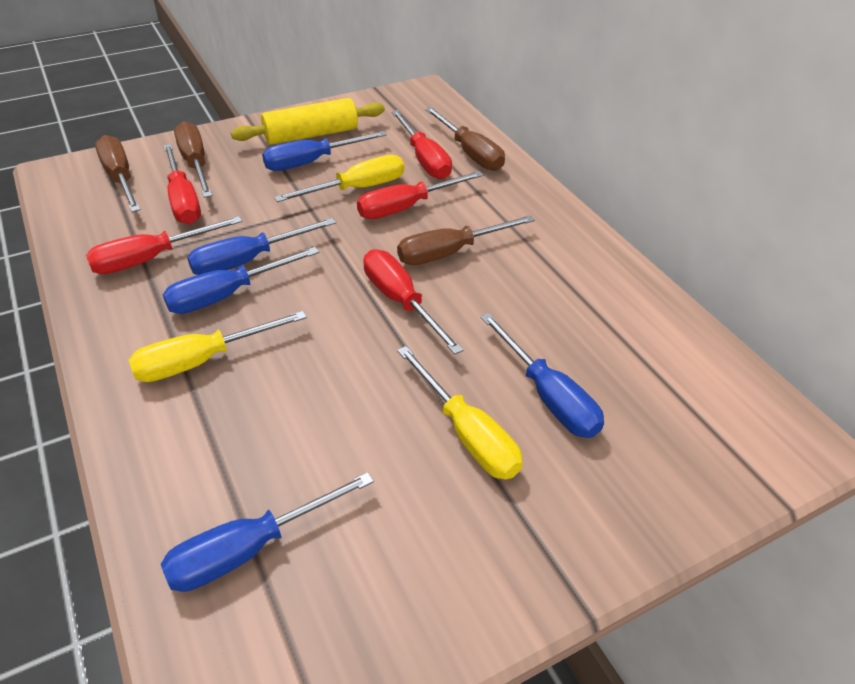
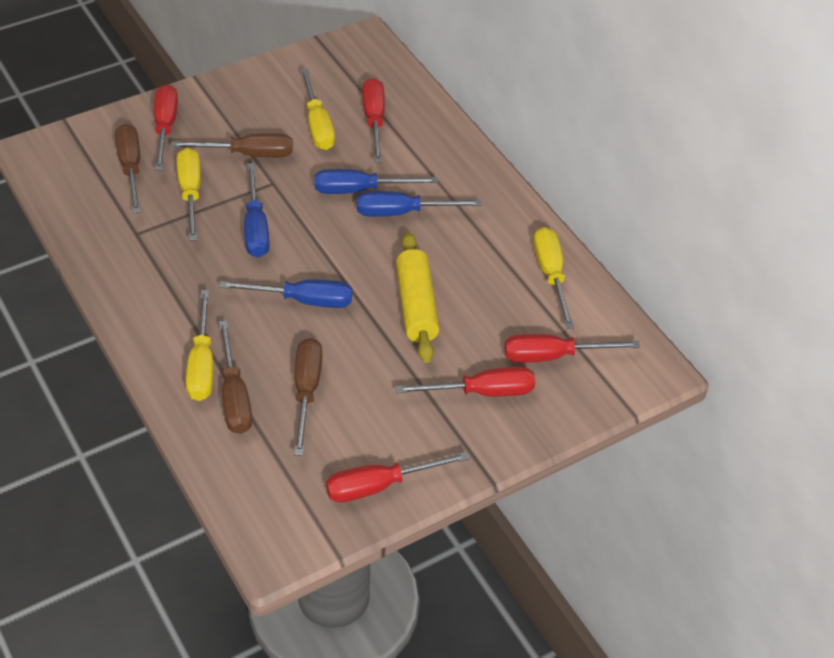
blue screwdriver: 5 -> 4
yellow screwdriver: 3 -> 4

